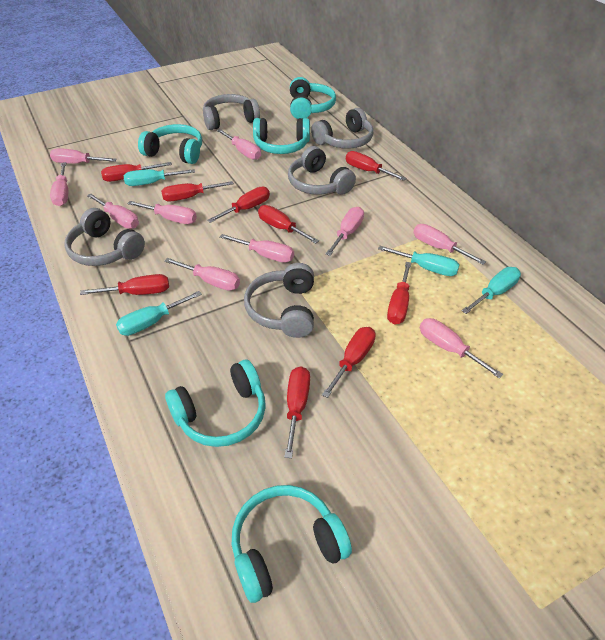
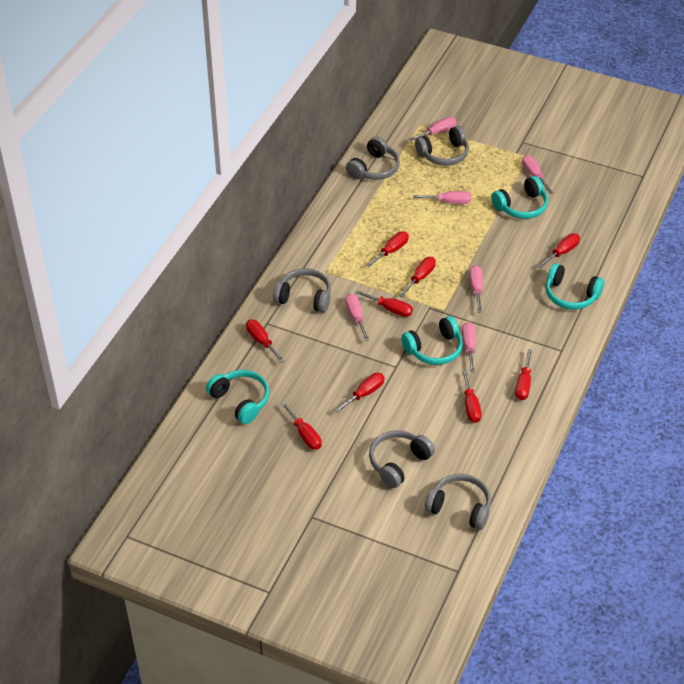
pink screwdriver: 10 -> 6
turquoise headphones: 5 -> 4
turquoise screwdriver: 4 -> 0

